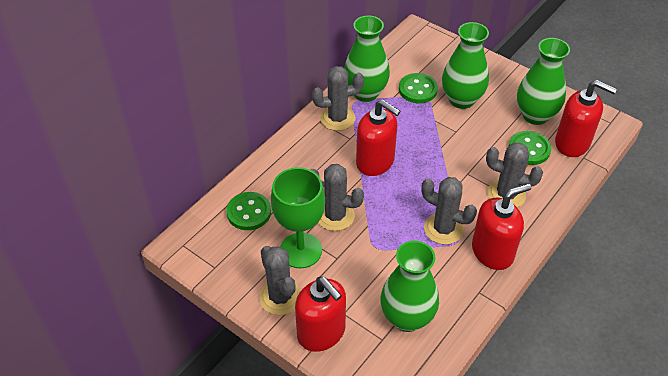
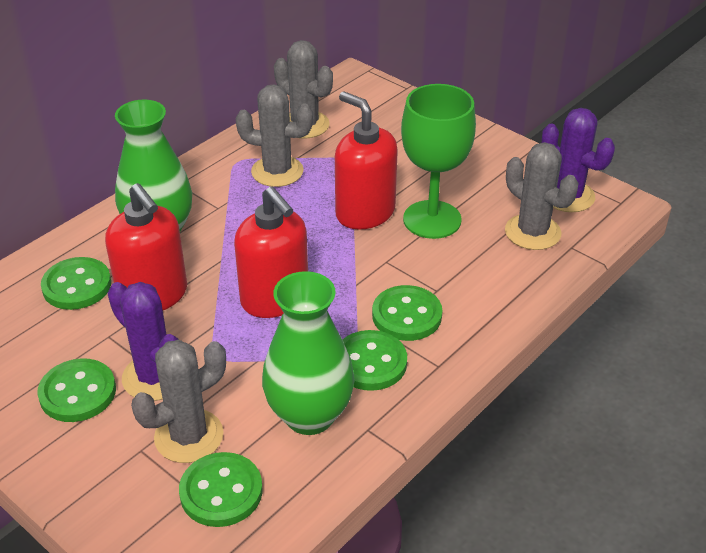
green button: 3 -> 5
green vase: 4 -> 2
grey cactus: 5 -> 4
purple cactus: 0 -> 2
red soap dispenser: 4 -> 3

